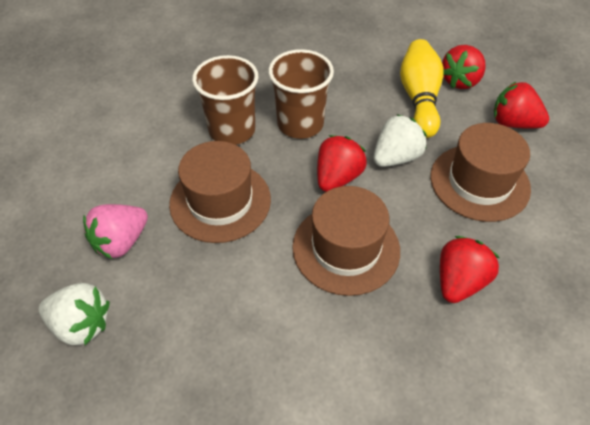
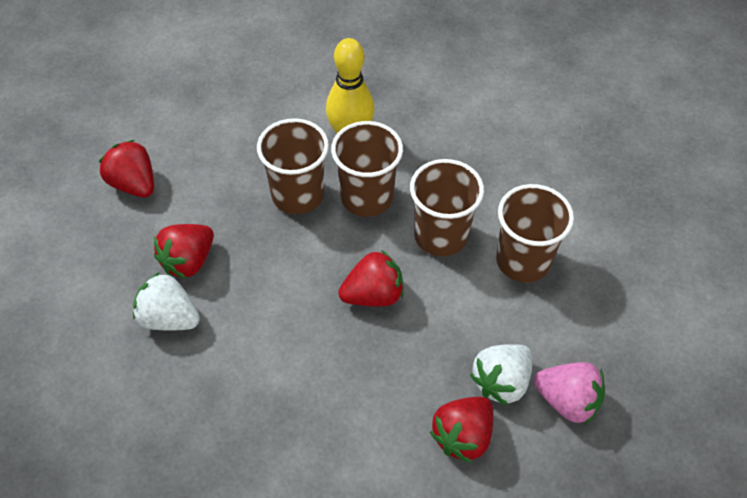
brown cup: 2 -> 4
brown hat: 3 -> 0

